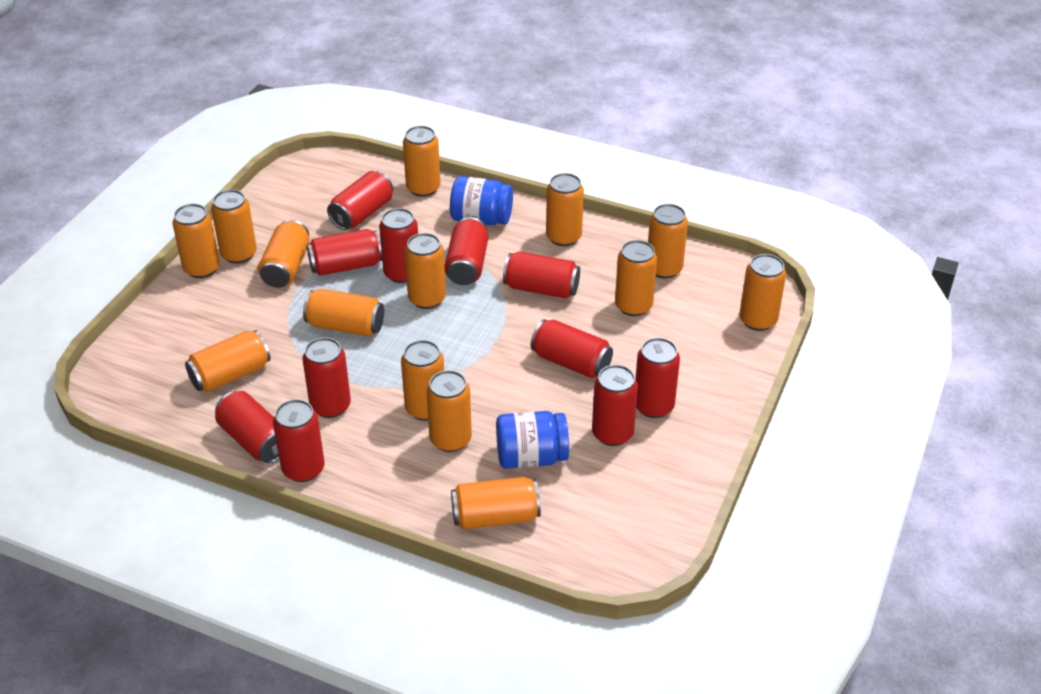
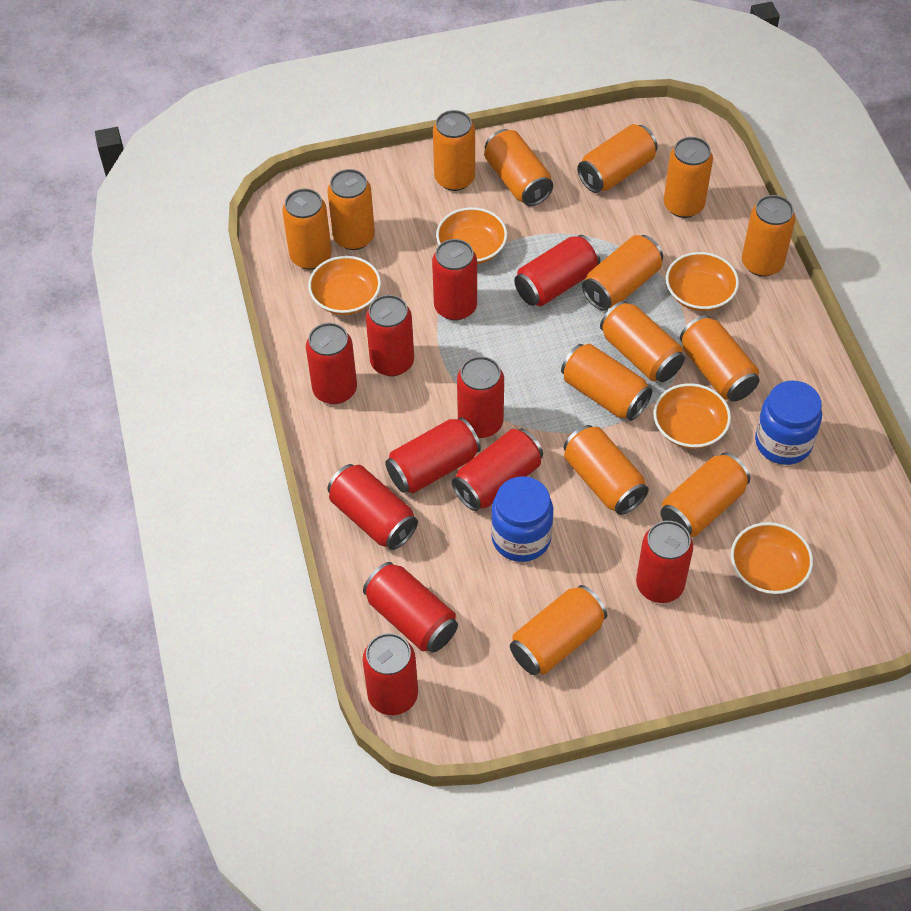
orange bowl: 0 -> 5

